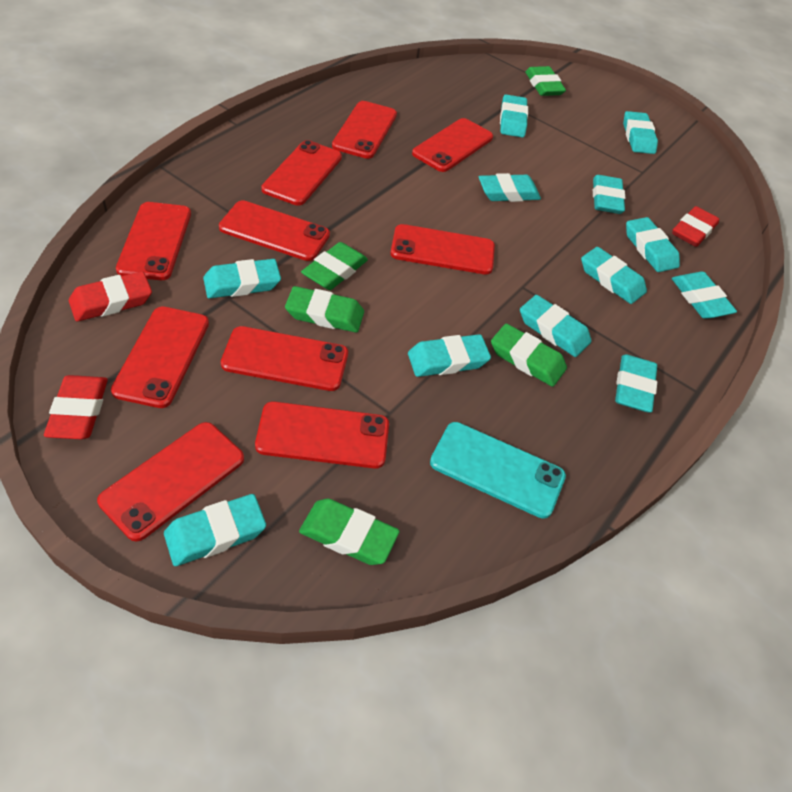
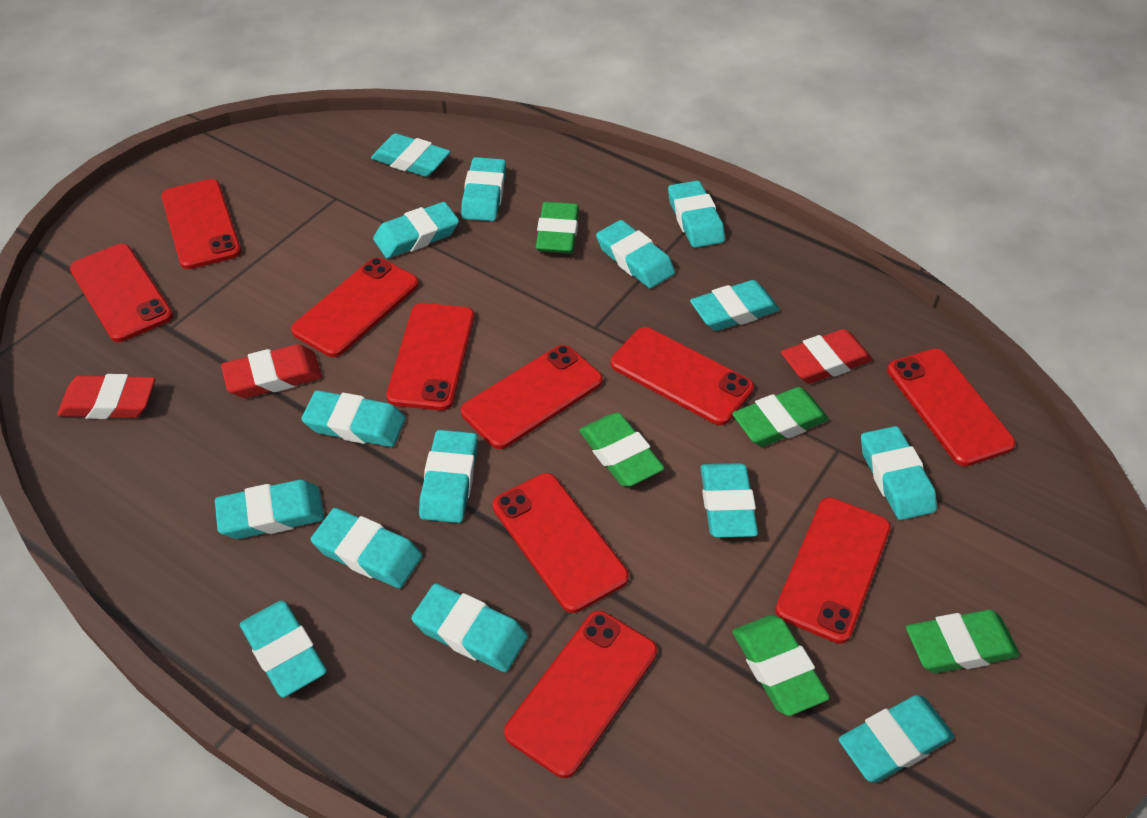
turquoise eraser: 12 -> 15
turquoise phone: 1 -> 0

